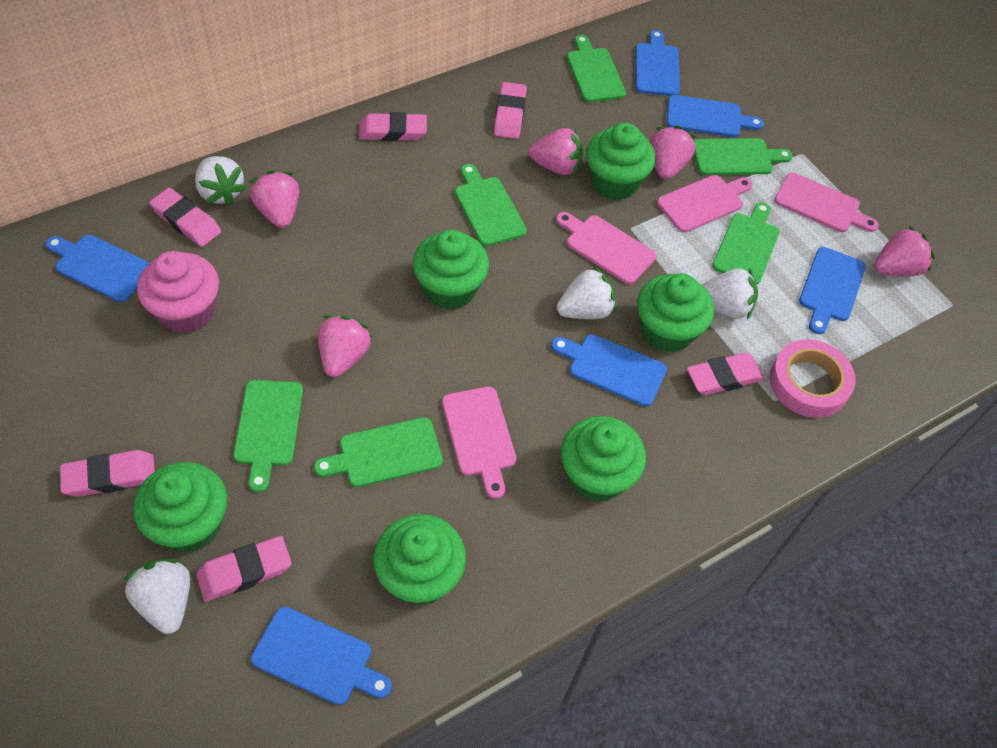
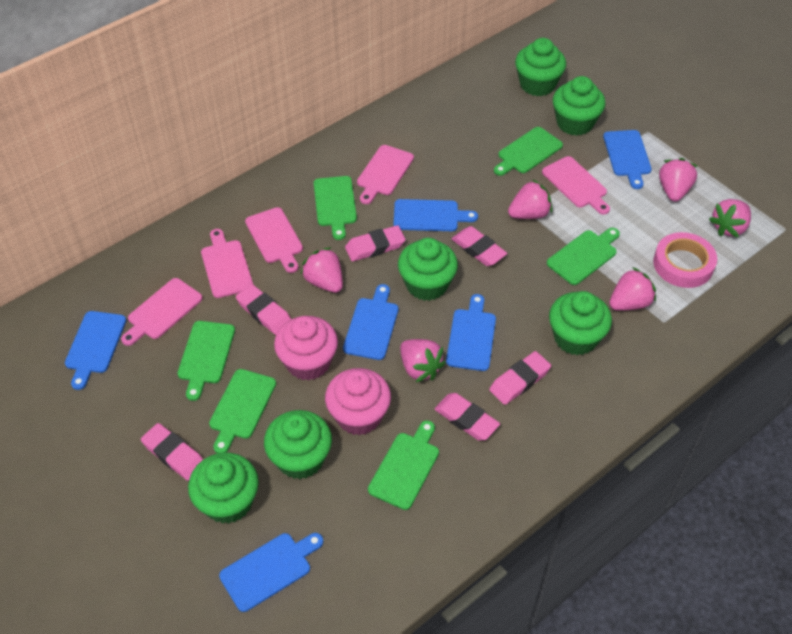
pink cupcake: 1 -> 2
pink cutting board: 4 -> 5
pink strawberry: 5 -> 6
white strawberry: 4 -> 0

